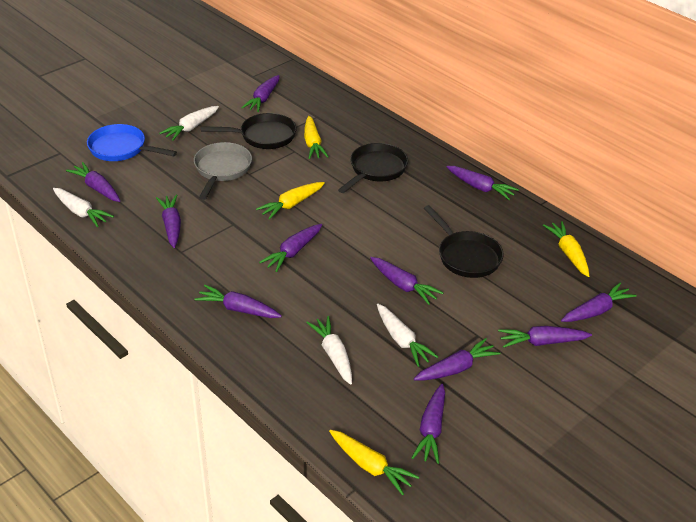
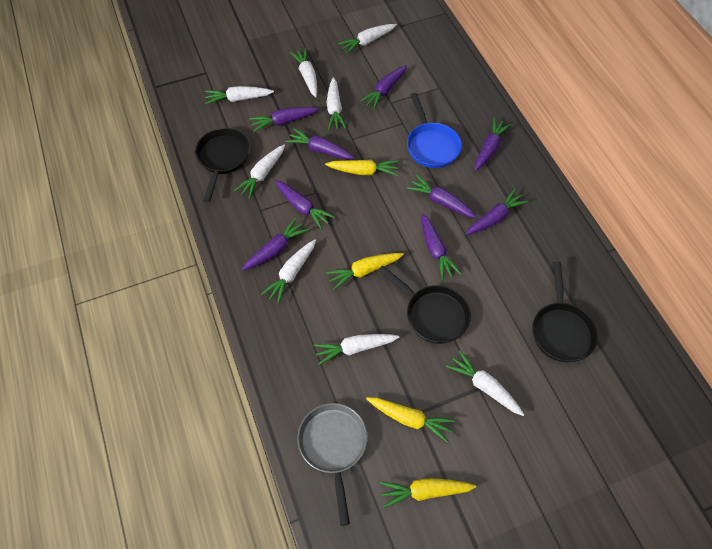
purple carrot: 11 -> 9
white carrot: 4 -> 8

